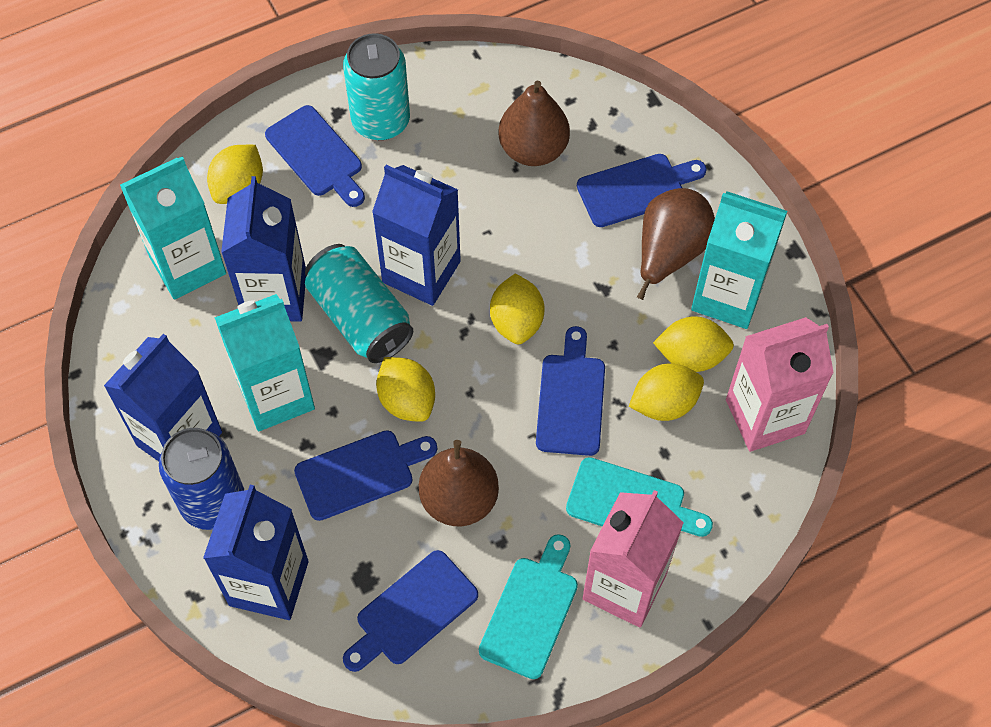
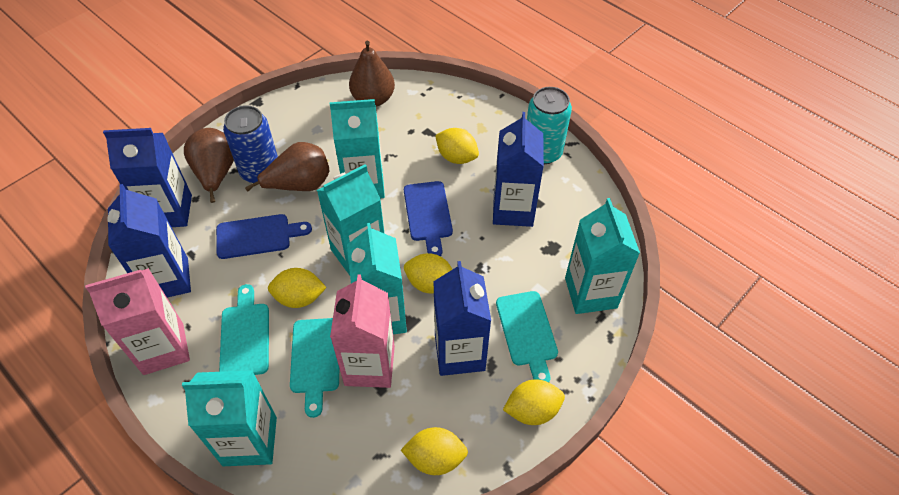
blue cutting board: 5 -> 2
turquoise can: 2 -> 1
turquoise carton: 3 -> 5
turquoise cutting board: 2 -> 3

